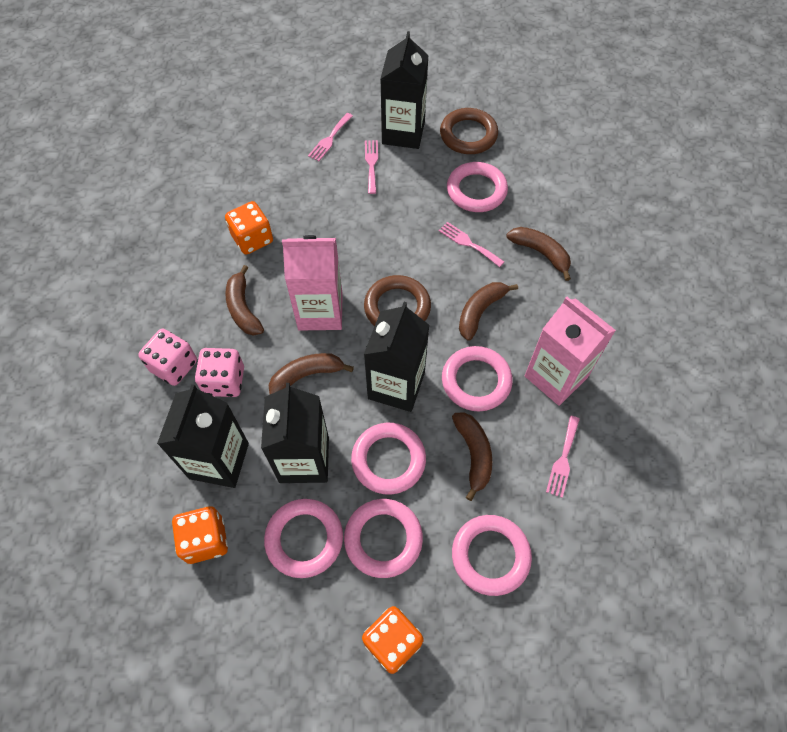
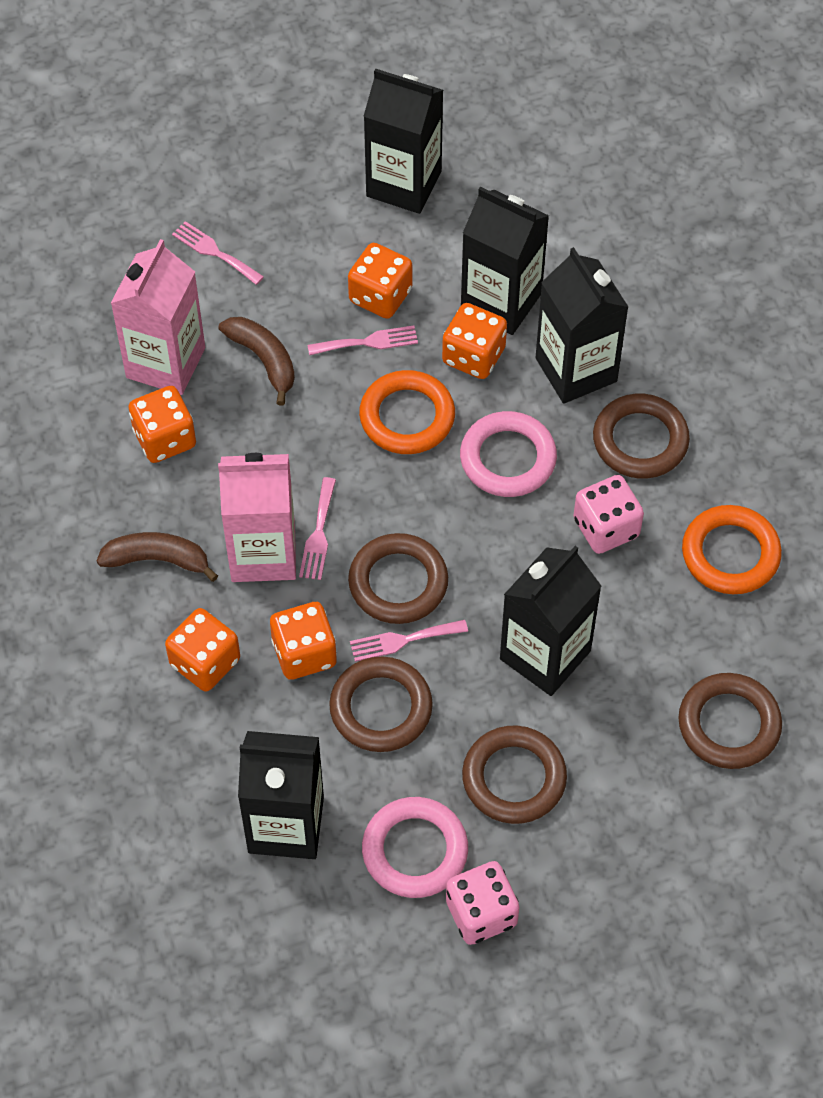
black carton: 4 -> 5
brown banana: 5 -> 2
brown ring: 2 -> 5
orange dice: 3 -> 5
orange ring: 0 -> 2
pink ring: 6 -> 2

